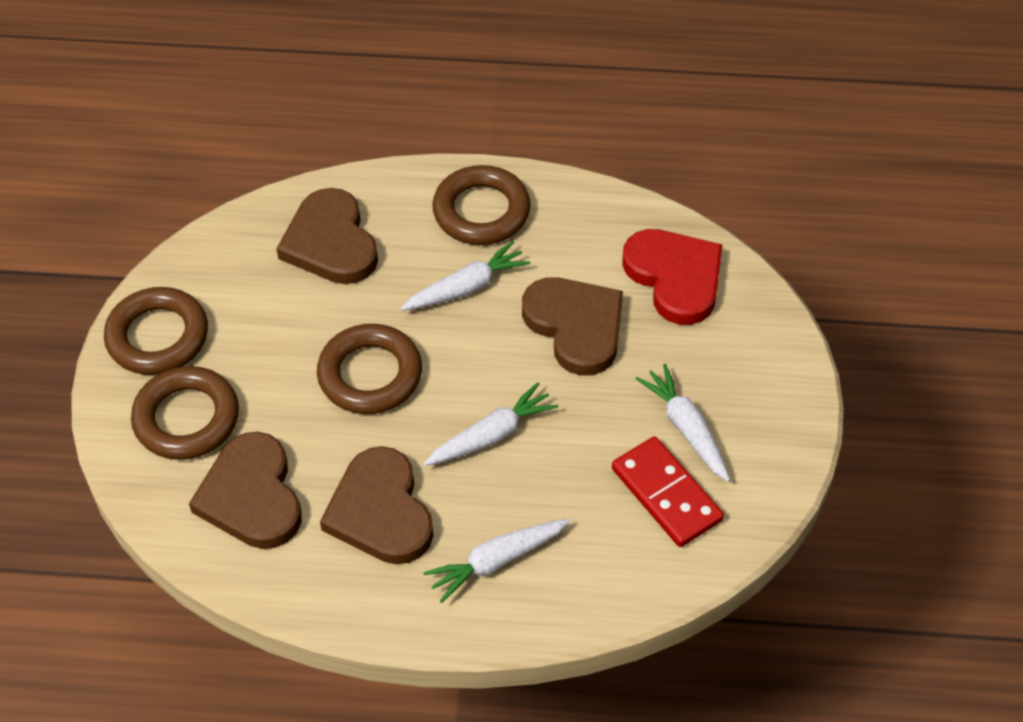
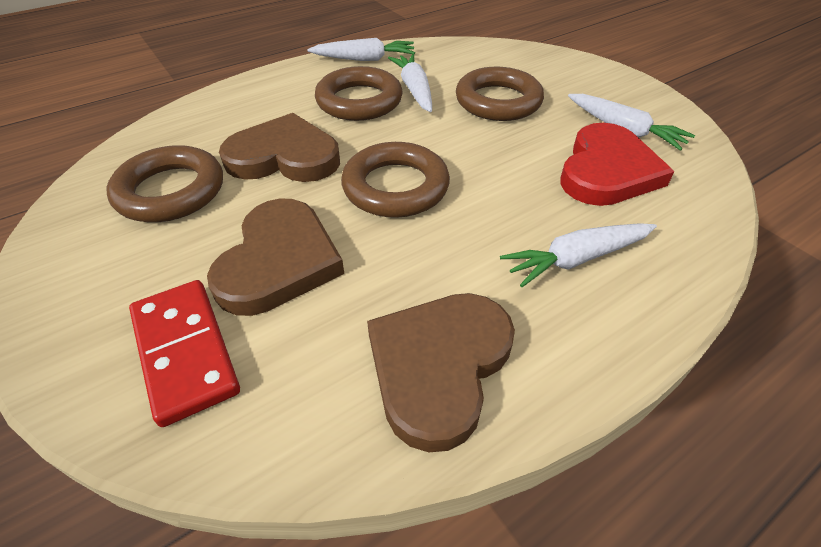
brown heart: 4 -> 3

